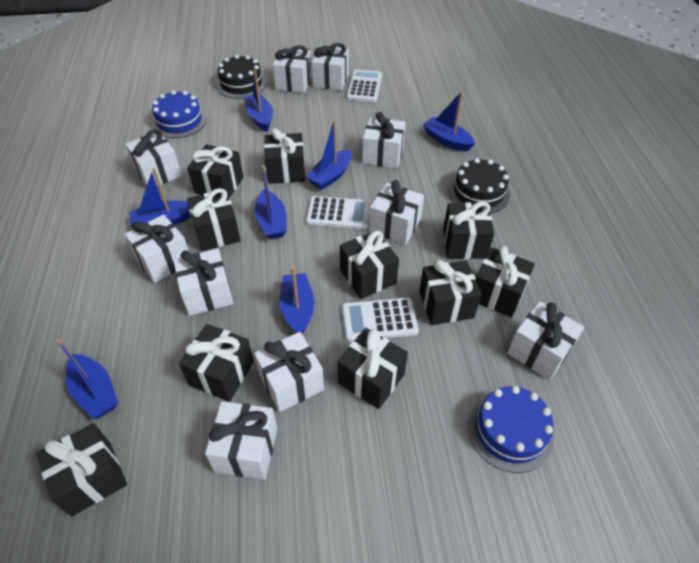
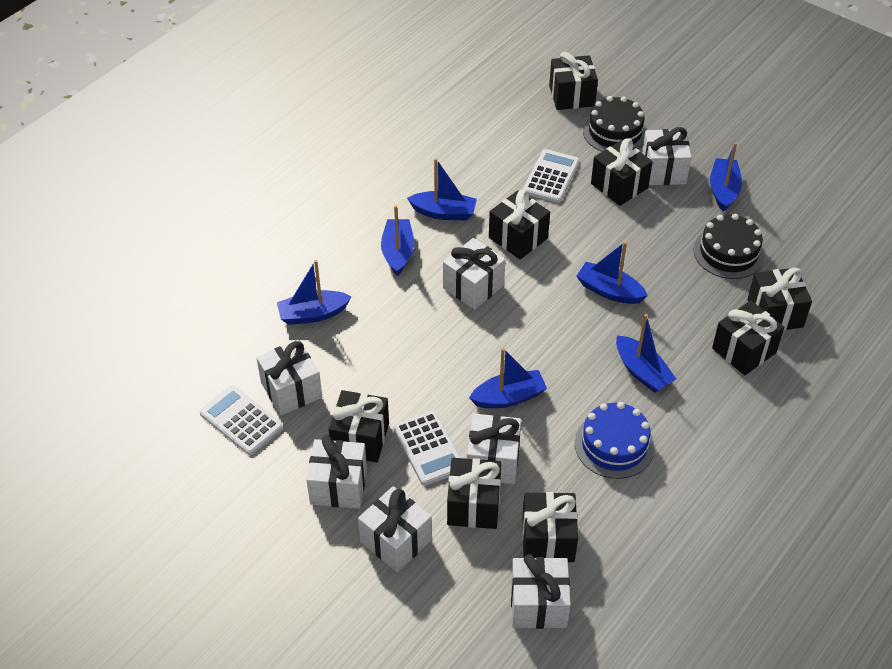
black gift: 10 -> 8
blue cake: 2 -> 1
white gift: 10 -> 7

